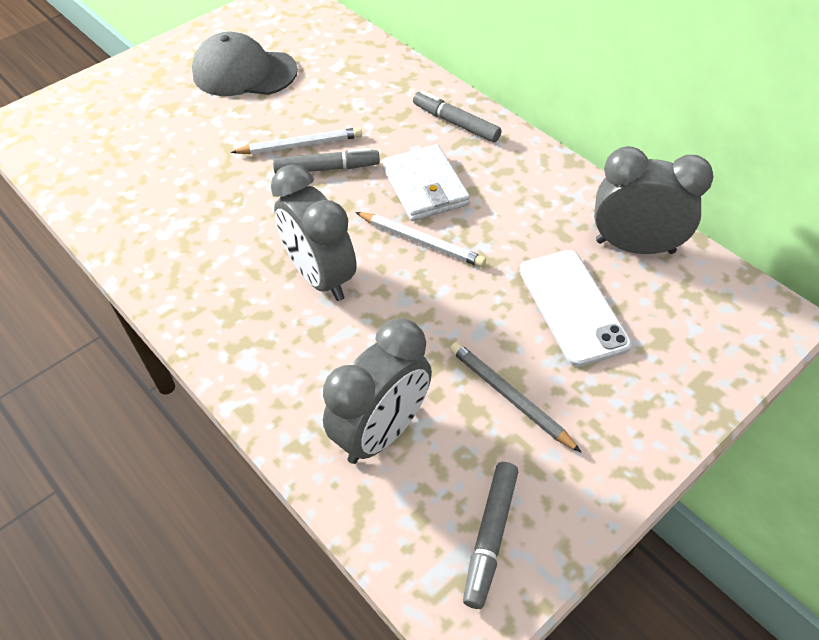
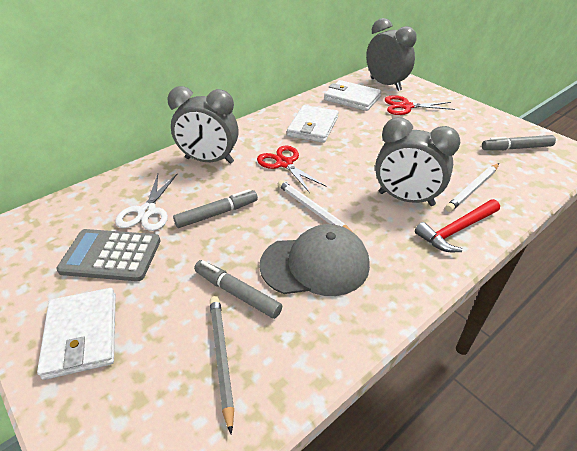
grey calculator: 0 -> 1
red hammer: 0 -> 1
red scissors: 0 -> 2
white phone: 1 -> 0
white scissors: 0 -> 1
white wallet: 1 -> 3

